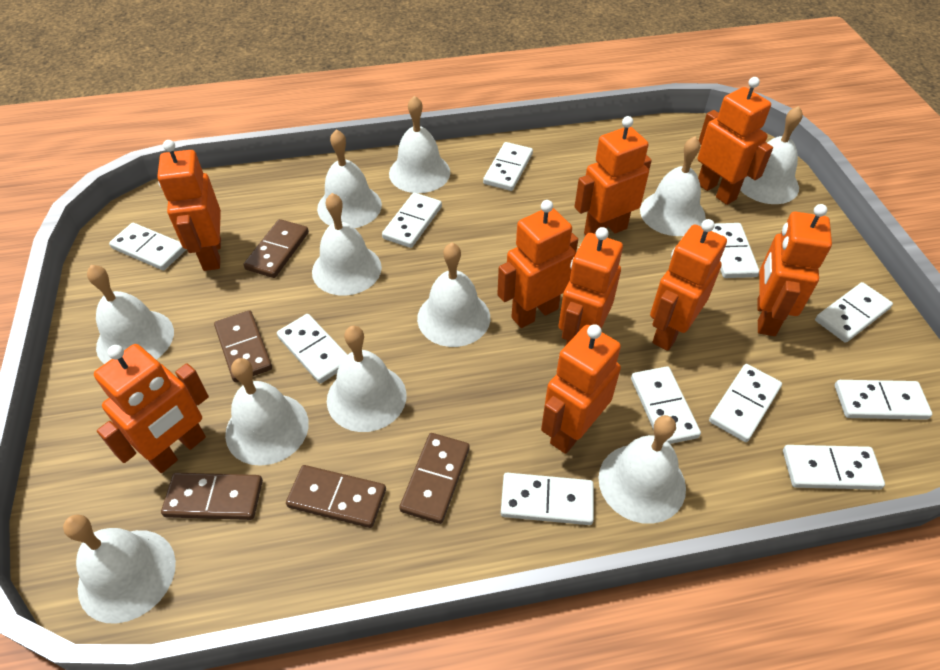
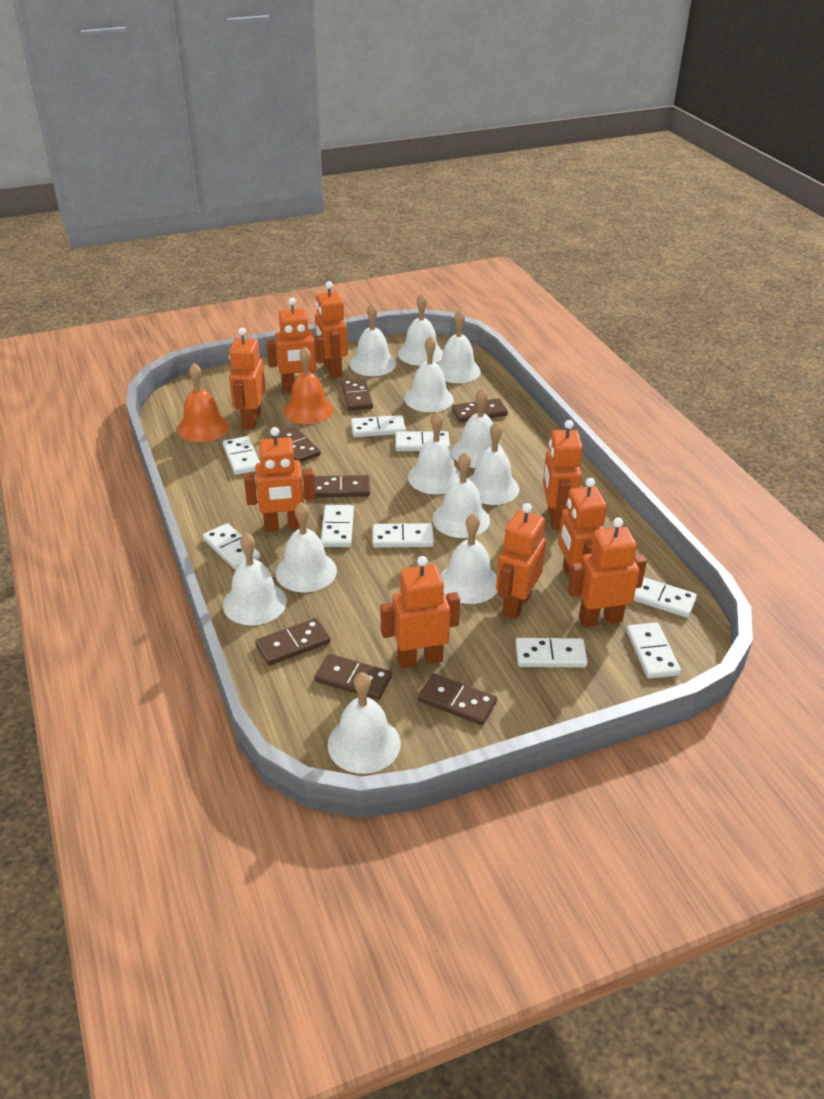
brown domino: 5 -> 7
orange bell: 0 -> 2
white bell: 11 -> 12
white domino: 11 -> 9

